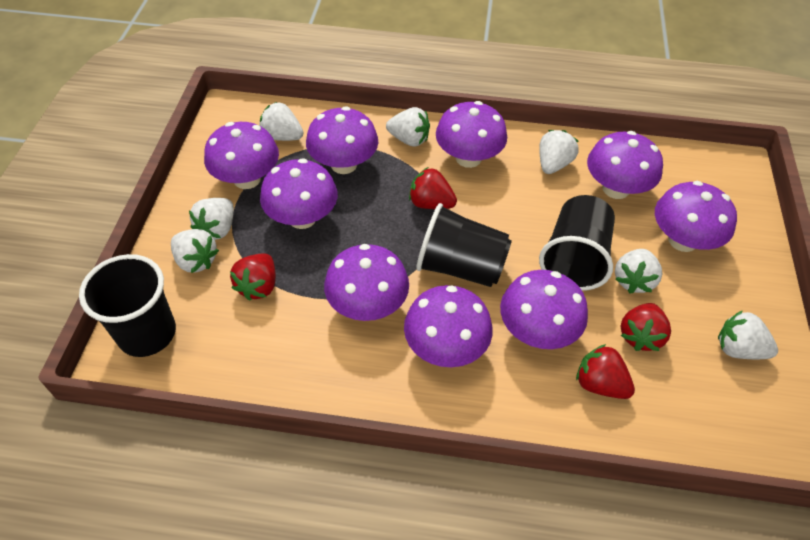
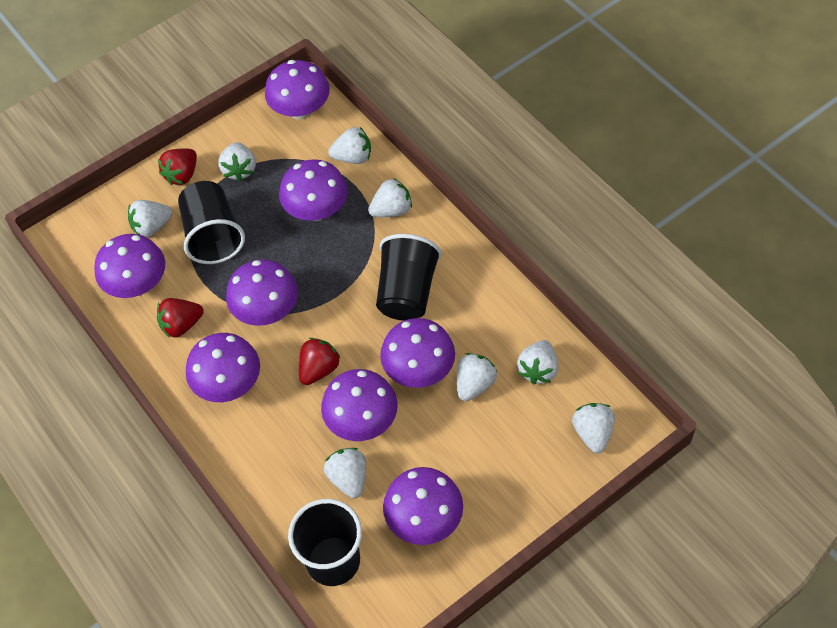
purple mushroom: 9 -> 8
red strawberry: 4 -> 3
white strawberry: 7 -> 8

